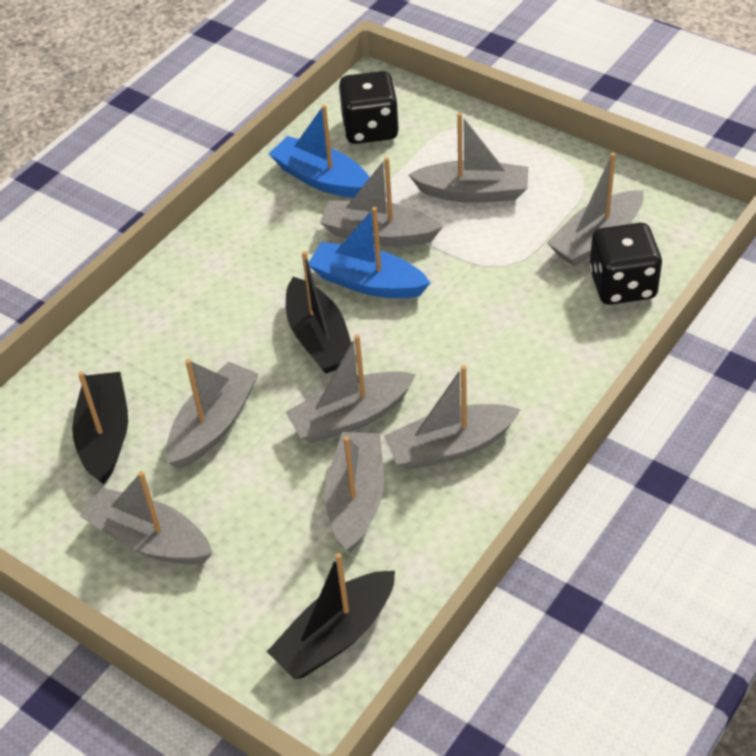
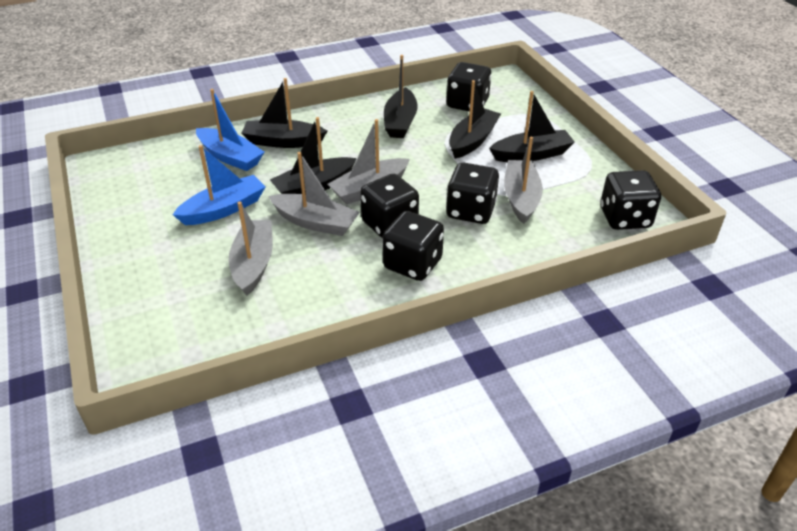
black boat: 3 -> 5
black dice: 2 -> 5
grey boat: 8 -> 4

